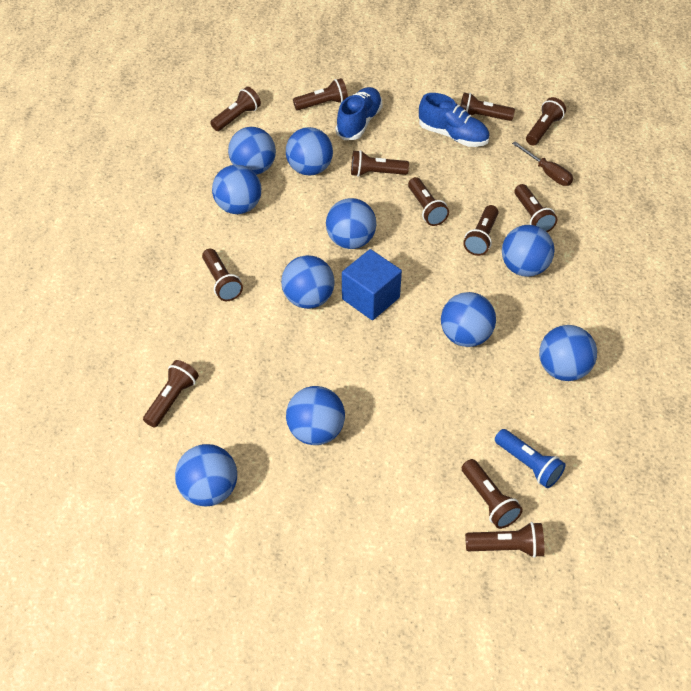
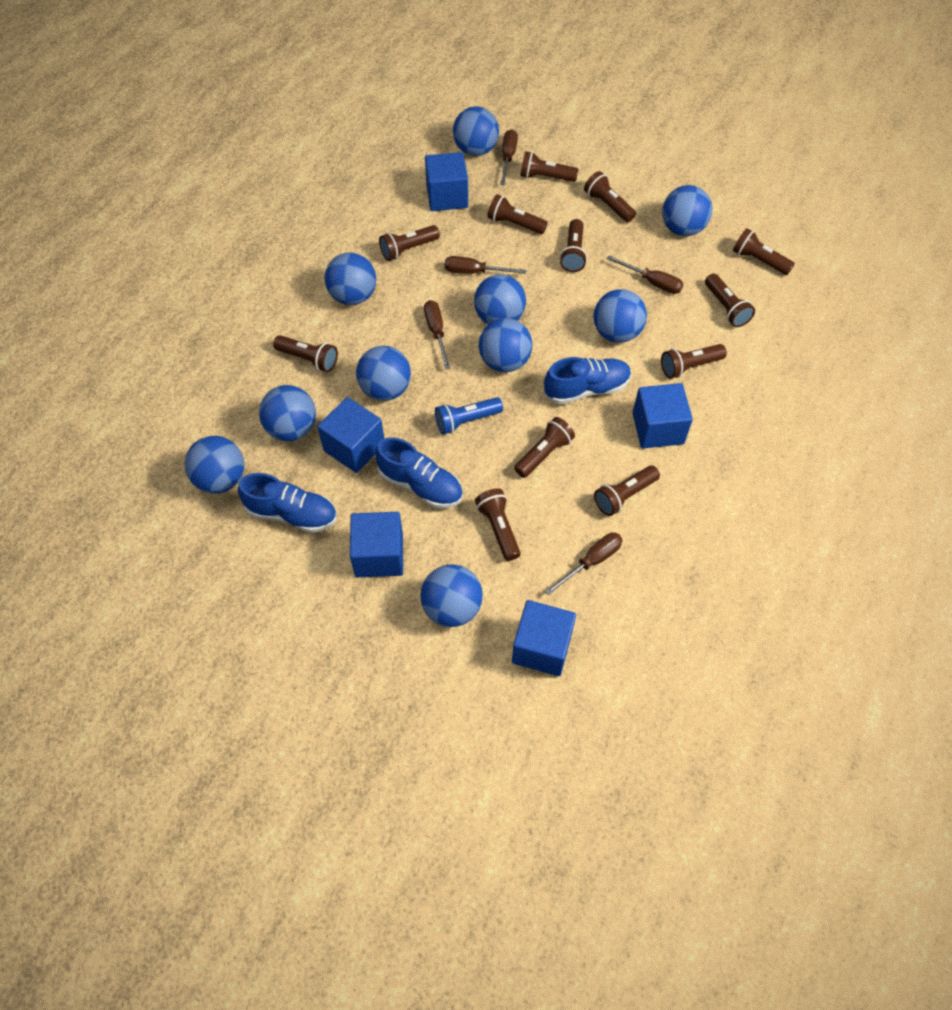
blue cube: 1 -> 5
blue shoe: 2 -> 3
brown screwdriver: 1 -> 5

